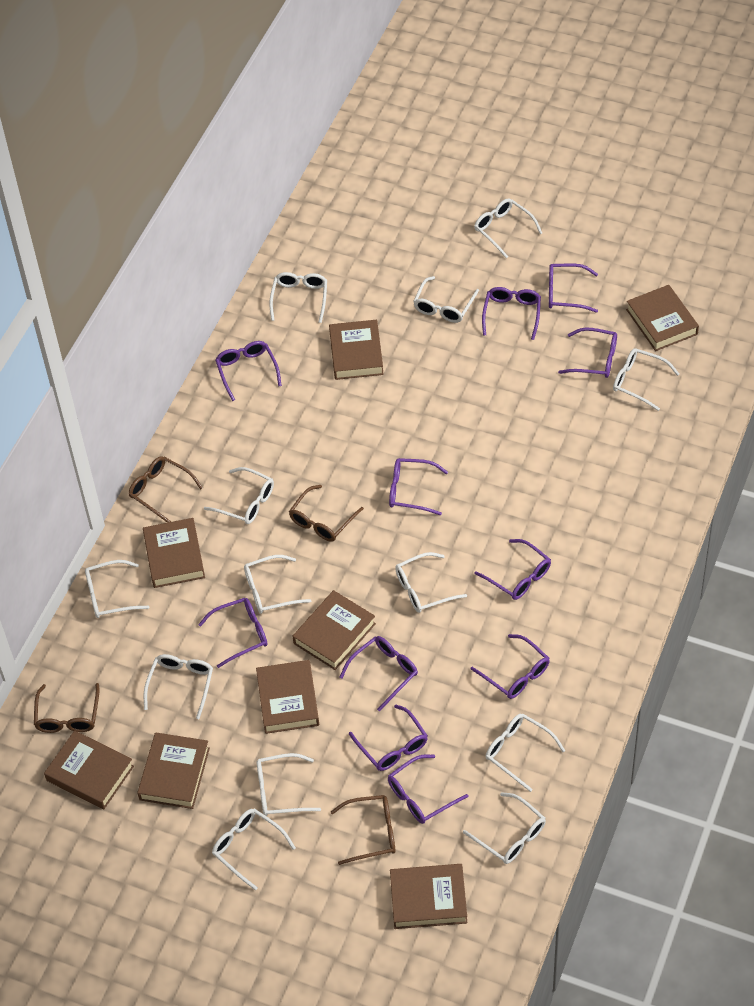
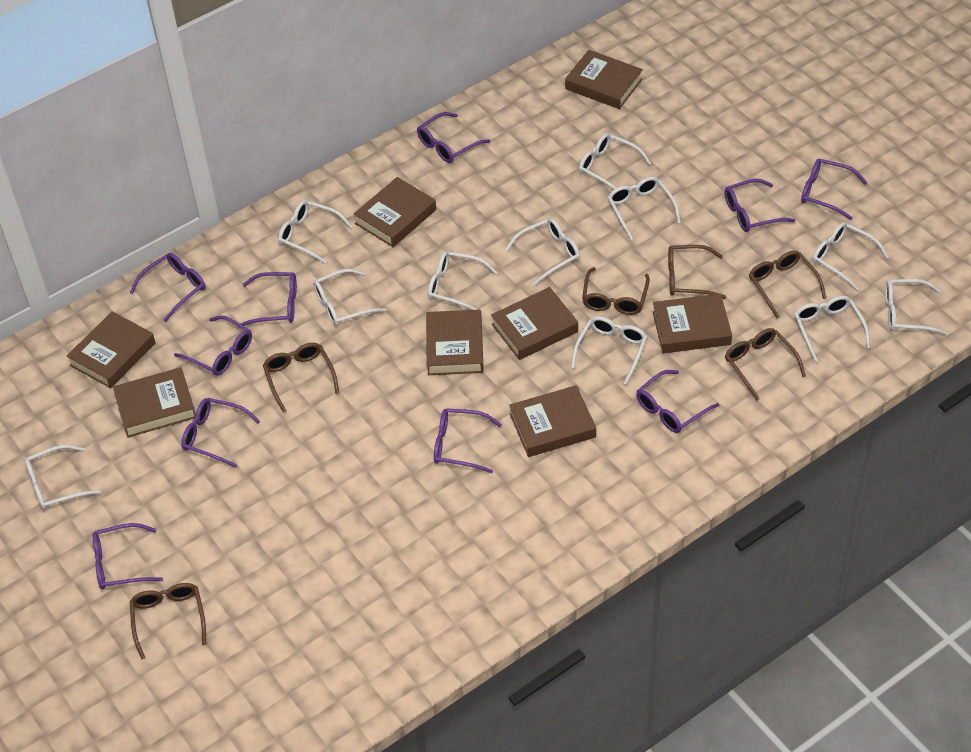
brown glasses: 4 -> 6
purple glasses: 11 -> 10
white glasses: 13 -> 11

